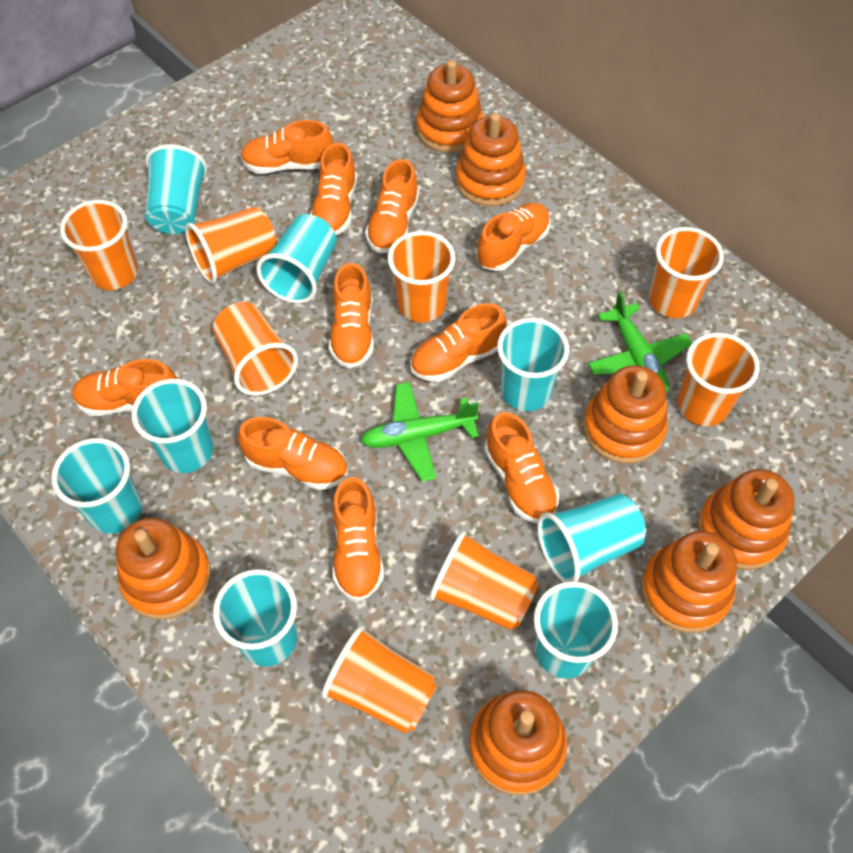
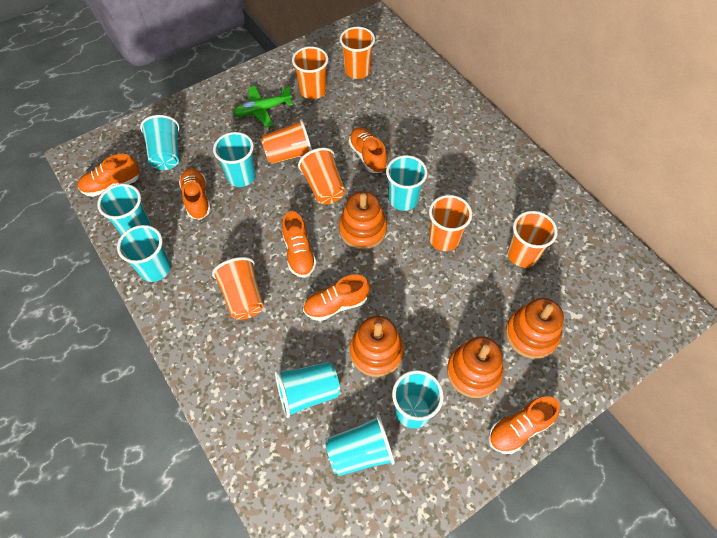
green plane: 2 -> 1
orange cup: 8 -> 7
orange shoe: 10 -> 6
orange stacking toy: 7 -> 4

